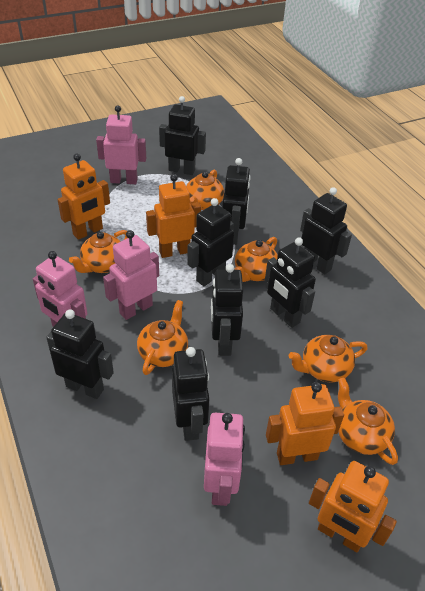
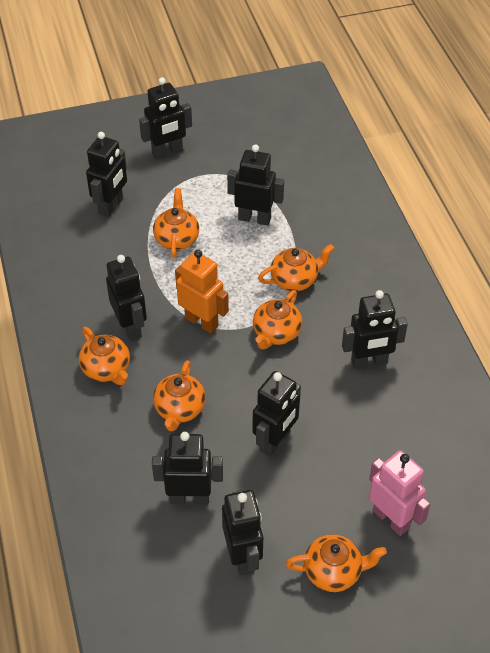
orange robot: 4 -> 1
pink robot: 4 -> 1

